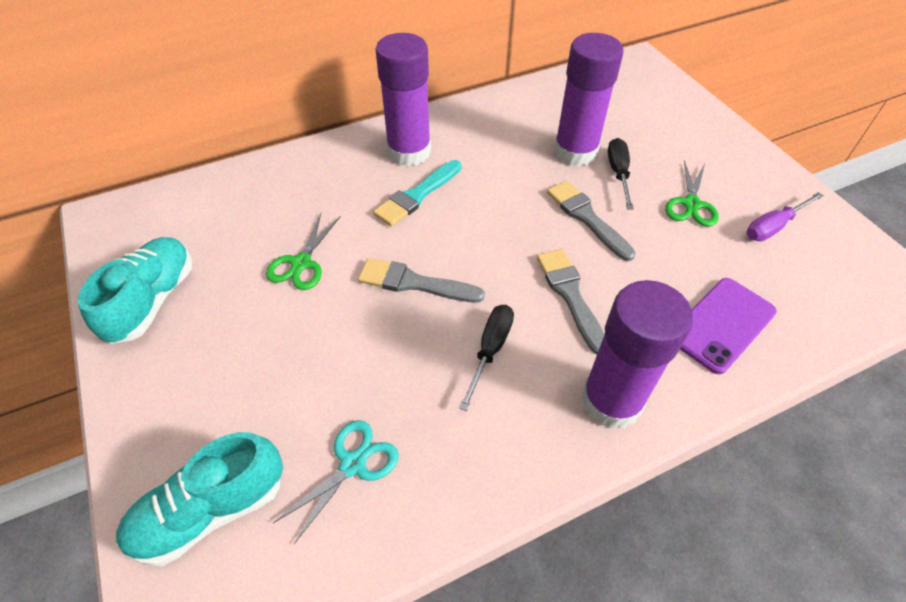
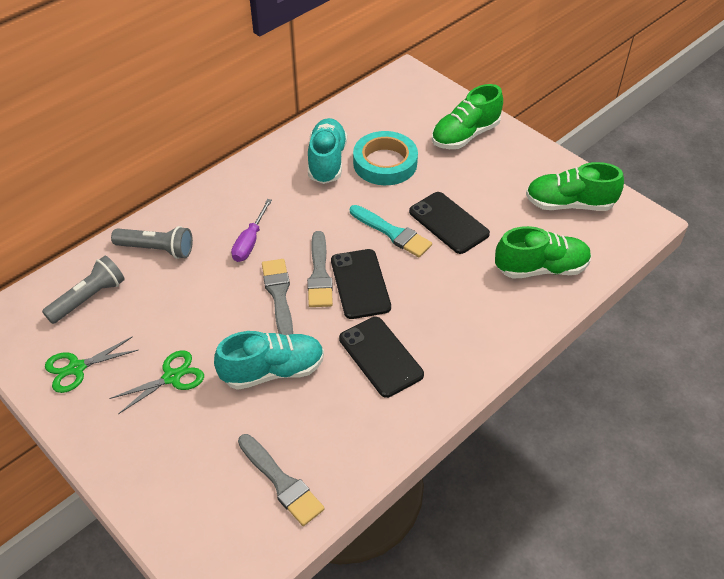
black phone: 0 -> 3
black screwdriver: 2 -> 0
green shoe: 0 -> 3
grey flashlight: 0 -> 2
purple glue stick: 3 -> 0
purple phone: 1 -> 0
turquoise scissors: 1 -> 0
turquoise tape: 0 -> 1

